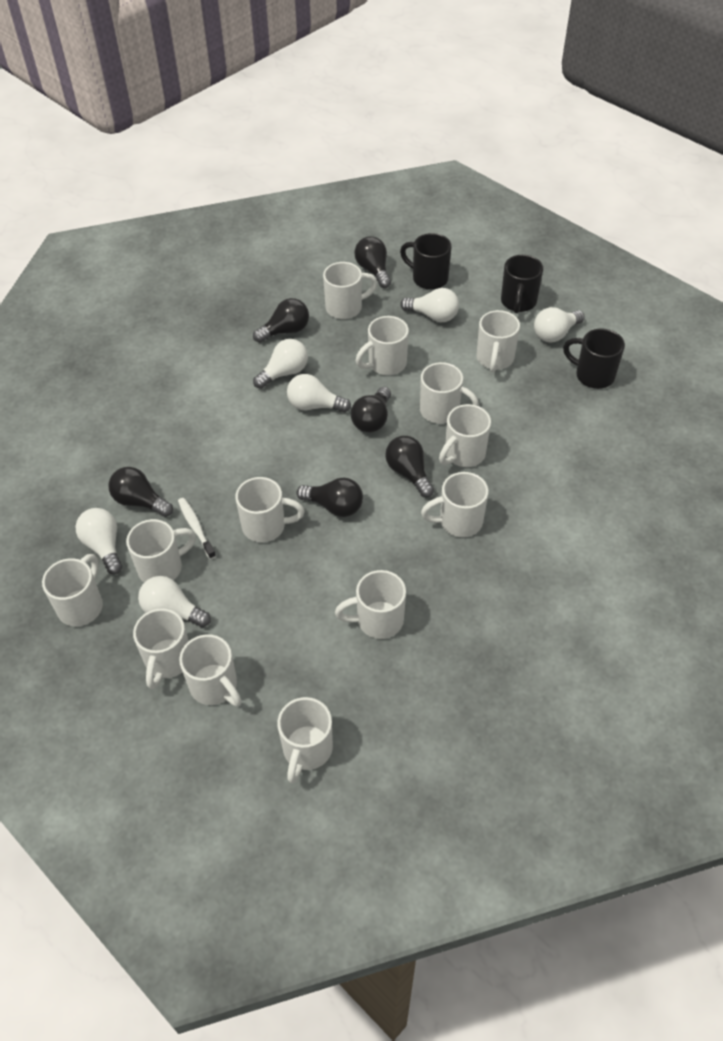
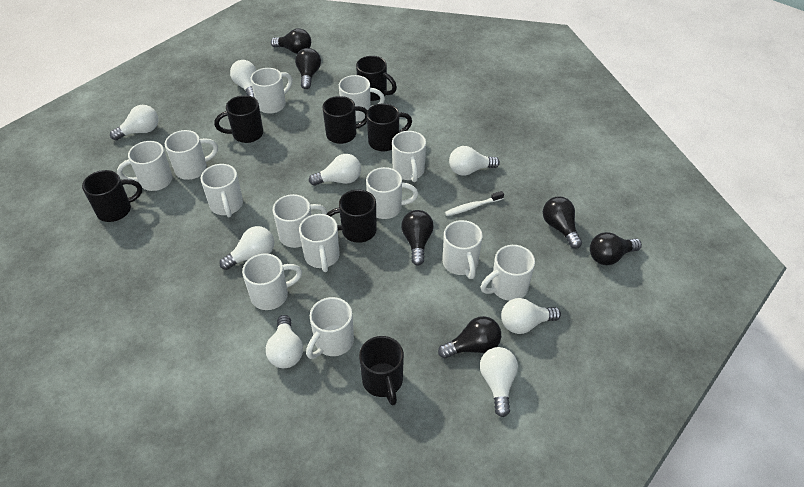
black mug: 3 -> 7
white light bulb: 6 -> 8

